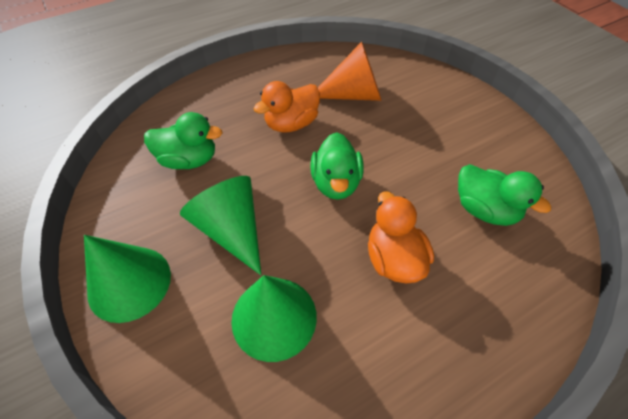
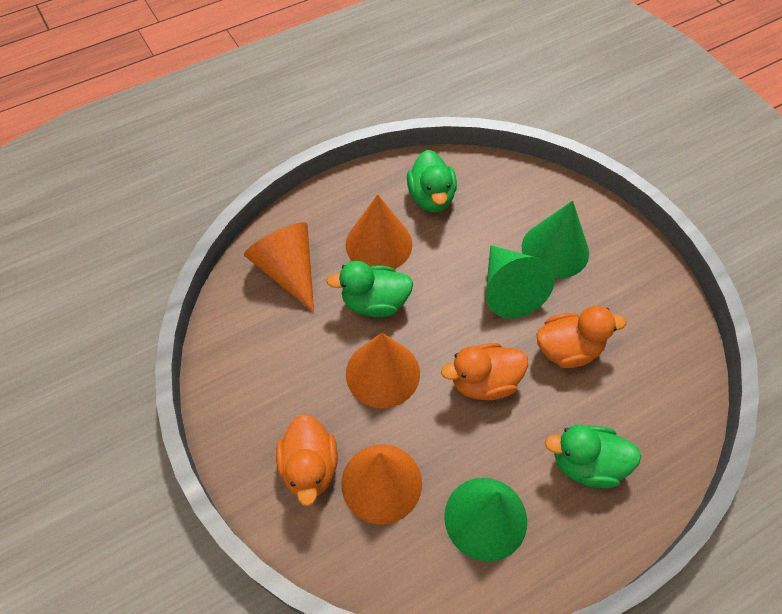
orange cone: 1 -> 4
orange duck: 2 -> 3

